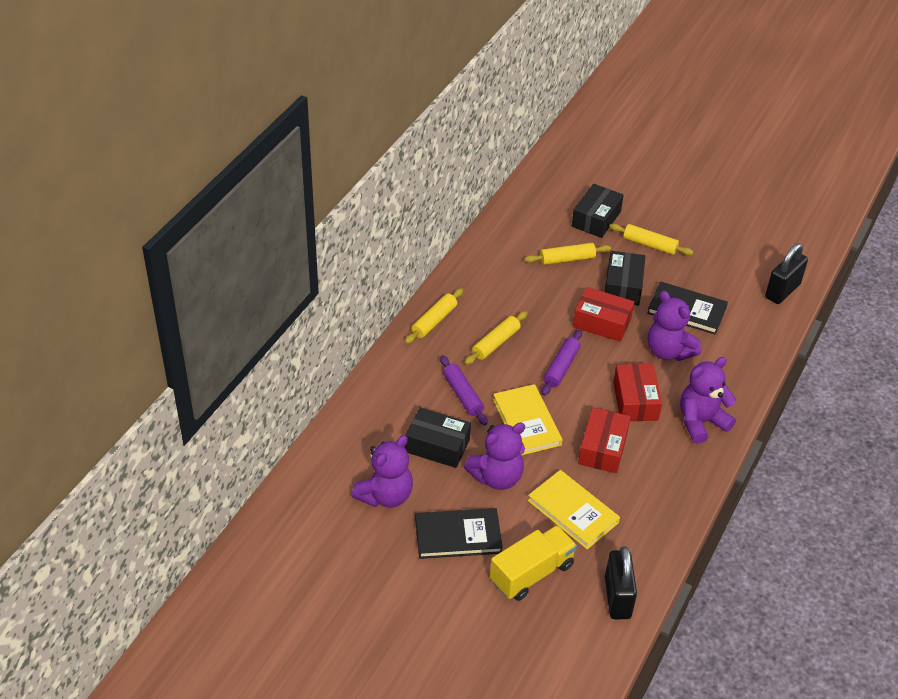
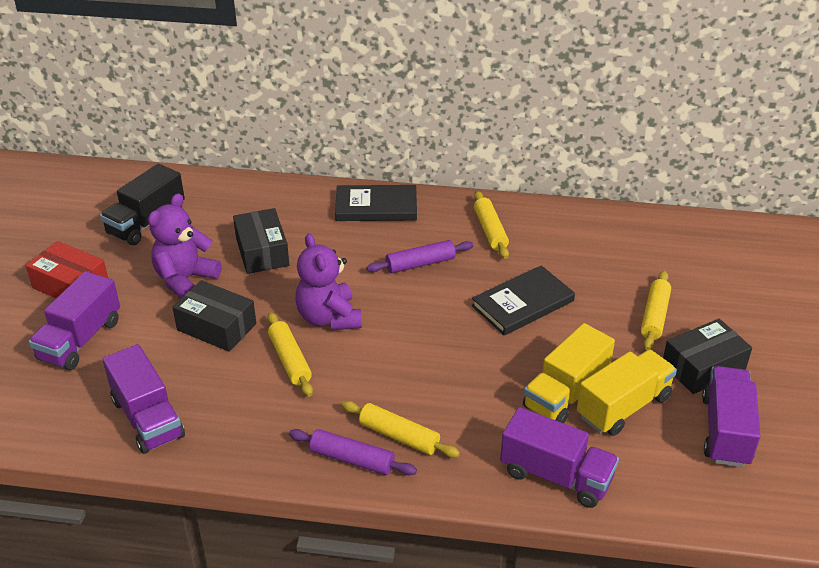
black padlock: 2 -> 0
black truck: 0 -> 1
purple teddy bear: 4 -> 2
purple truck: 0 -> 4
red box: 3 -> 1
yellow book: 2 -> 0
yellow truck: 1 -> 2

